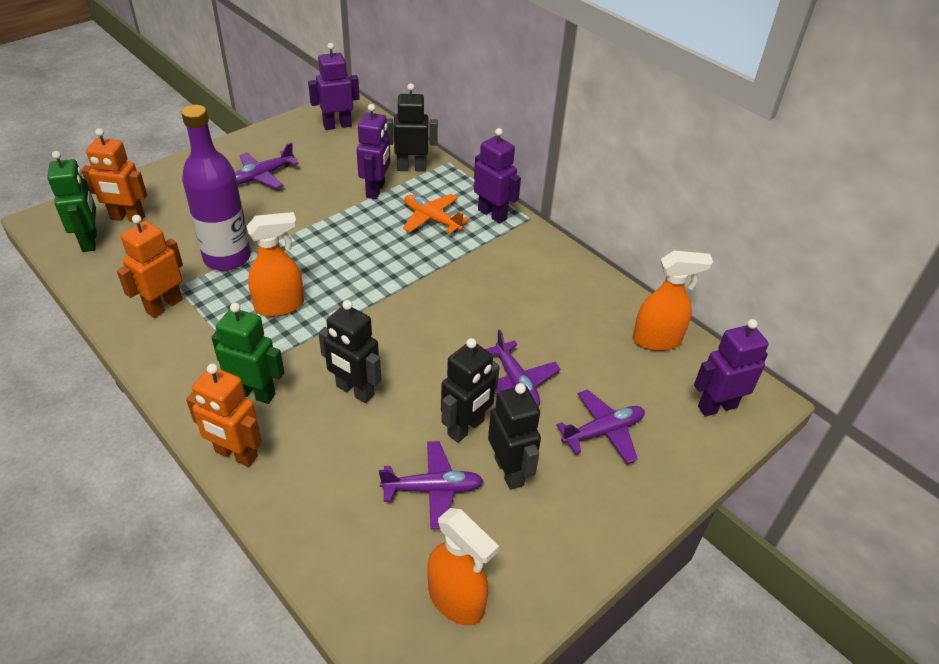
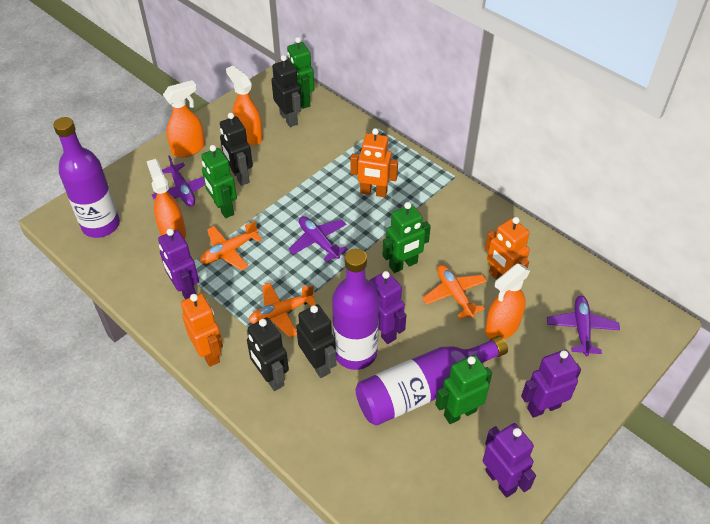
green robot: 2 -> 4
orange plane: 1 -> 3
orange spray bottle: 3 -> 4
purple bottle: 1 -> 3
purple plane: 4 -> 3

